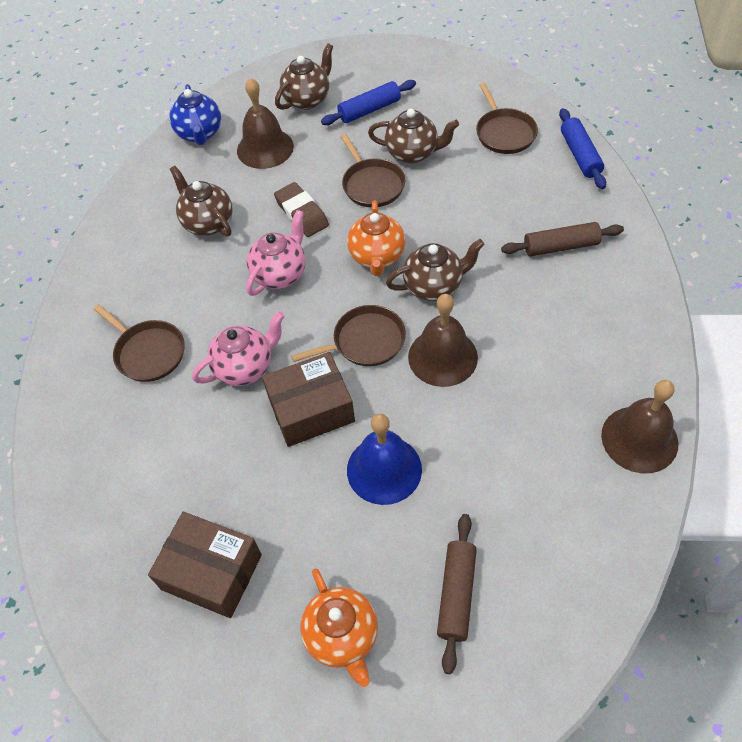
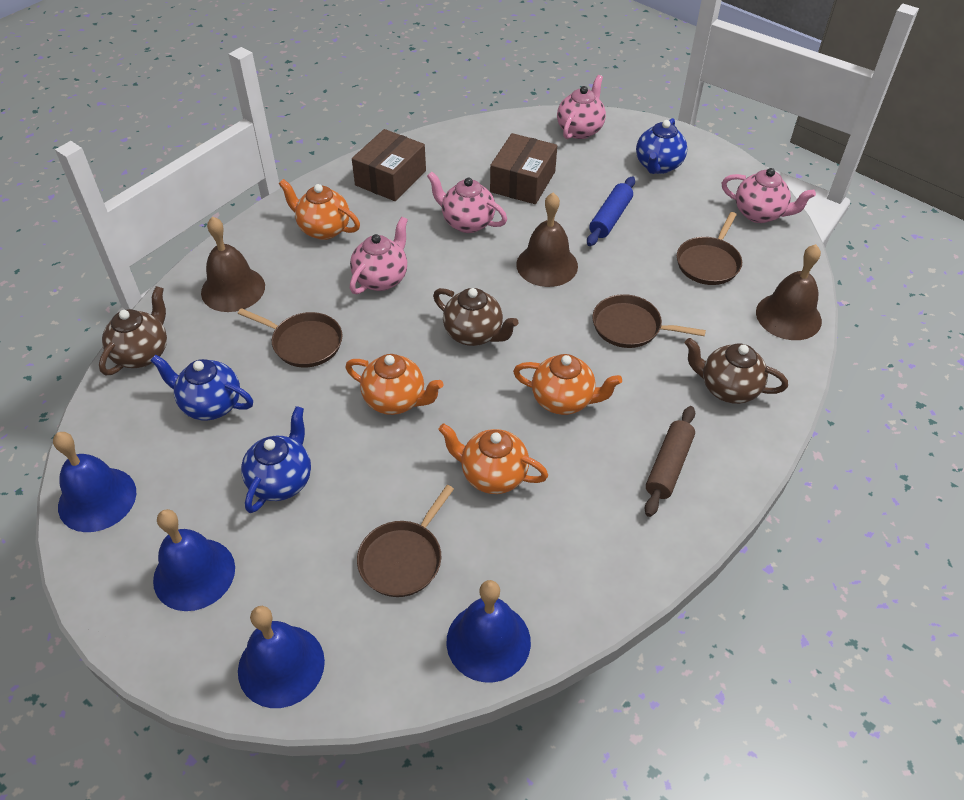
blue bell: 1 -> 4
blue rolling pin: 2 -> 1
blue teapot: 1 -> 3
brown eraser: 1 -> 0
brown rolling pin: 2 -> 1
brown teapot: 4 -> 3
orange teapot: 2 -> 4
pink teapot: 2 -> 4

